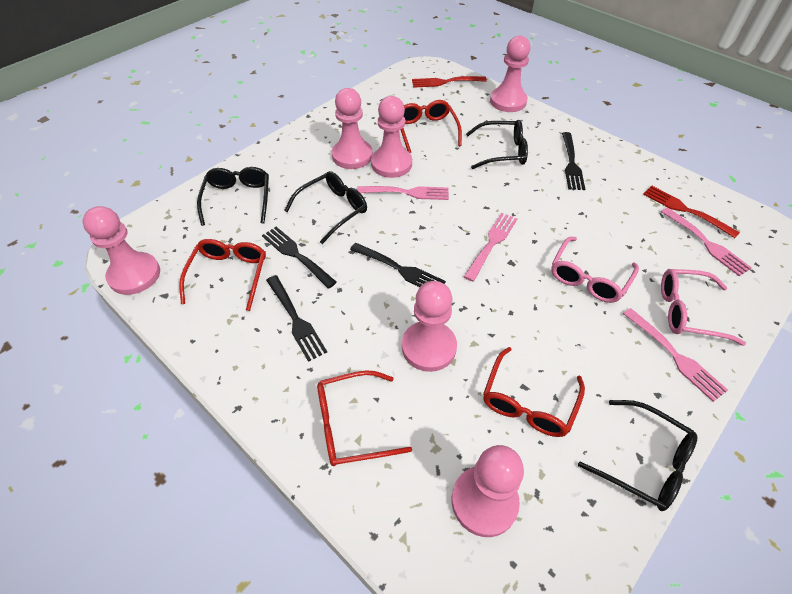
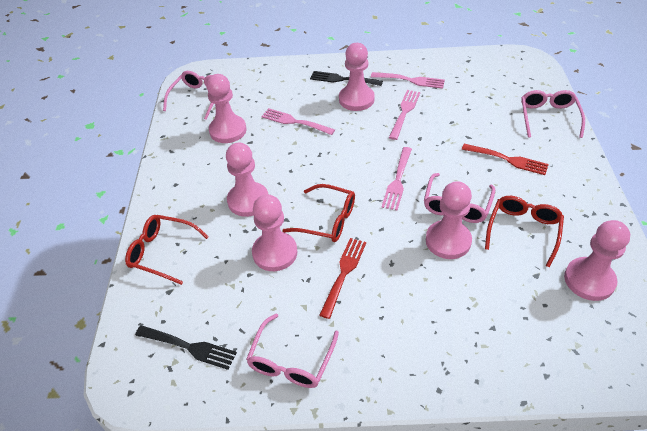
black fork: 4 -> 2
black glasses: 4 -> 0
pink glasses: 2 -> 4
red glasses: 4 -> 3

